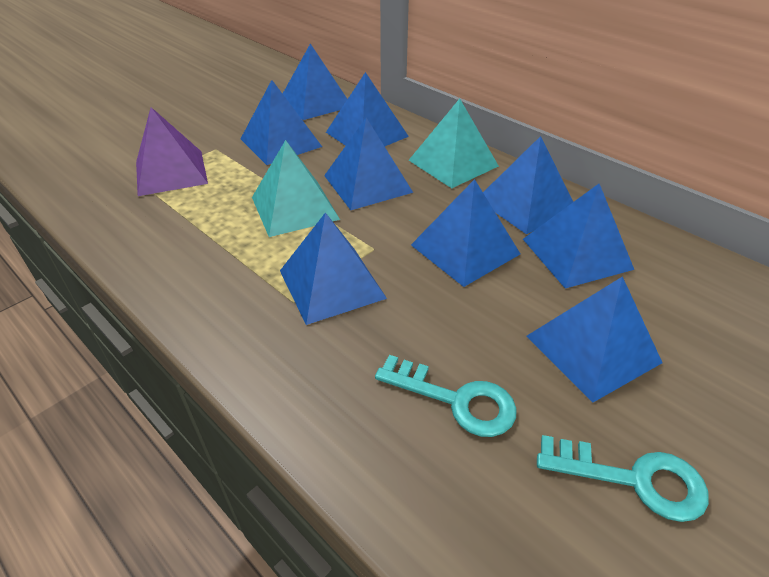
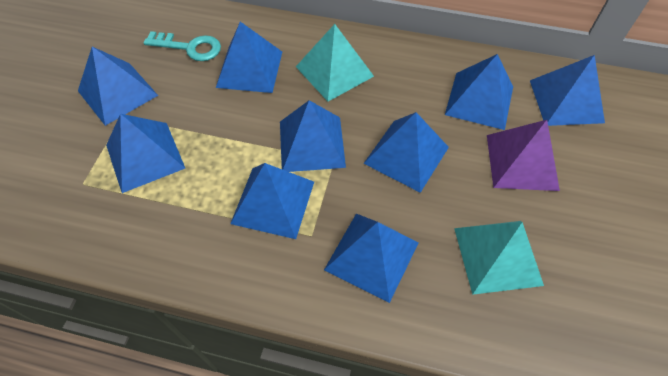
turquoise key: 2 -> 1

